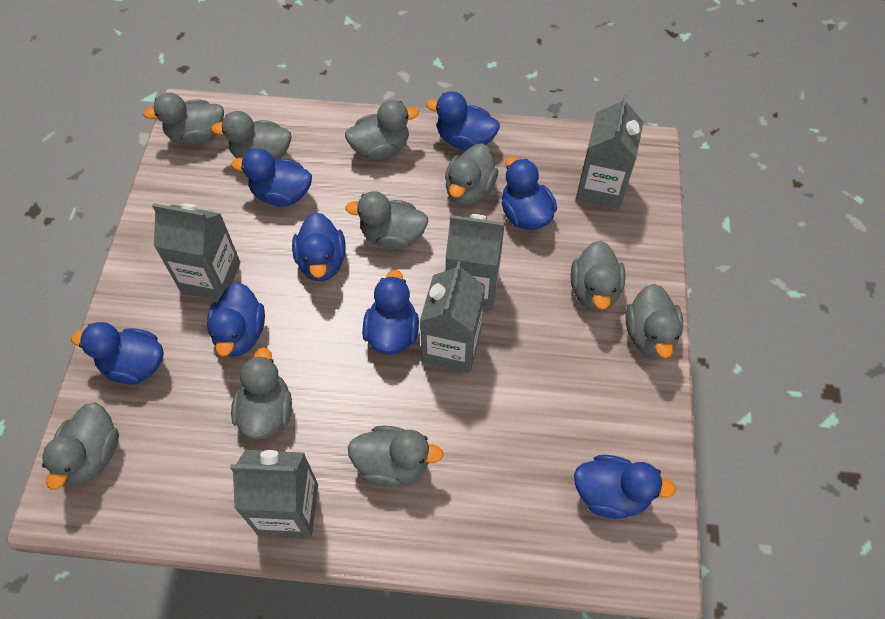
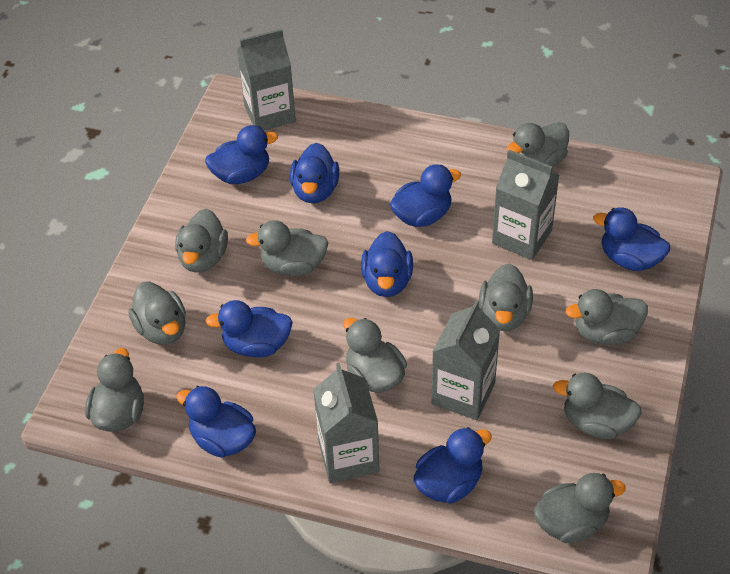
grey carton: 5 -> 4

